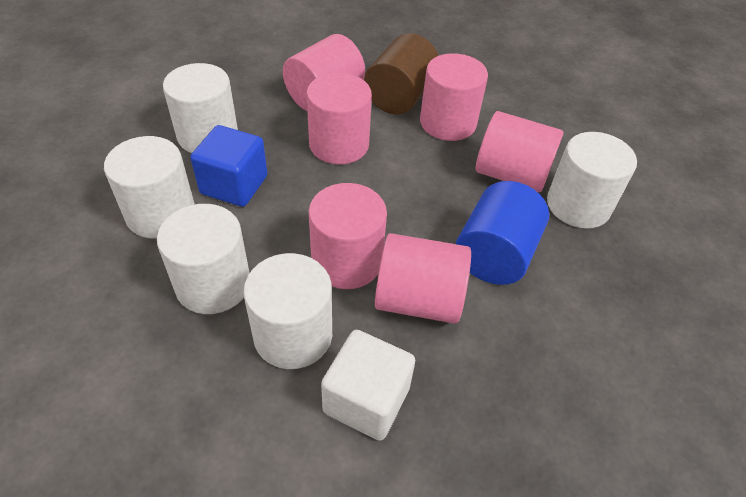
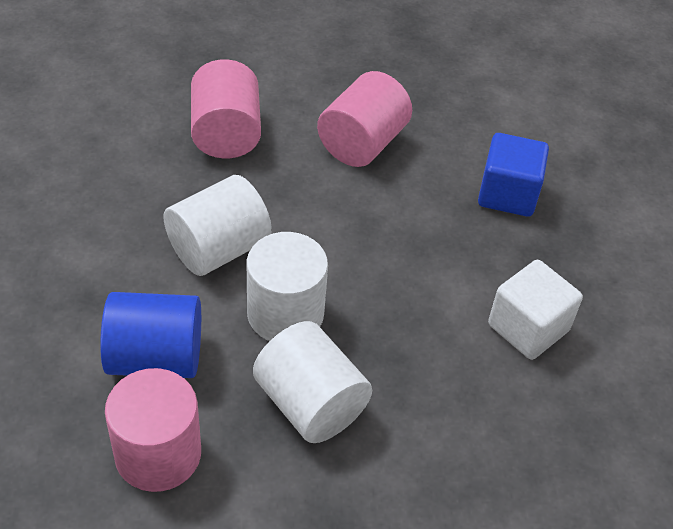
brown cylinder: 1 -> 0
pink cylinder: 6 -> 3
white cylinder: 5 -> 3

